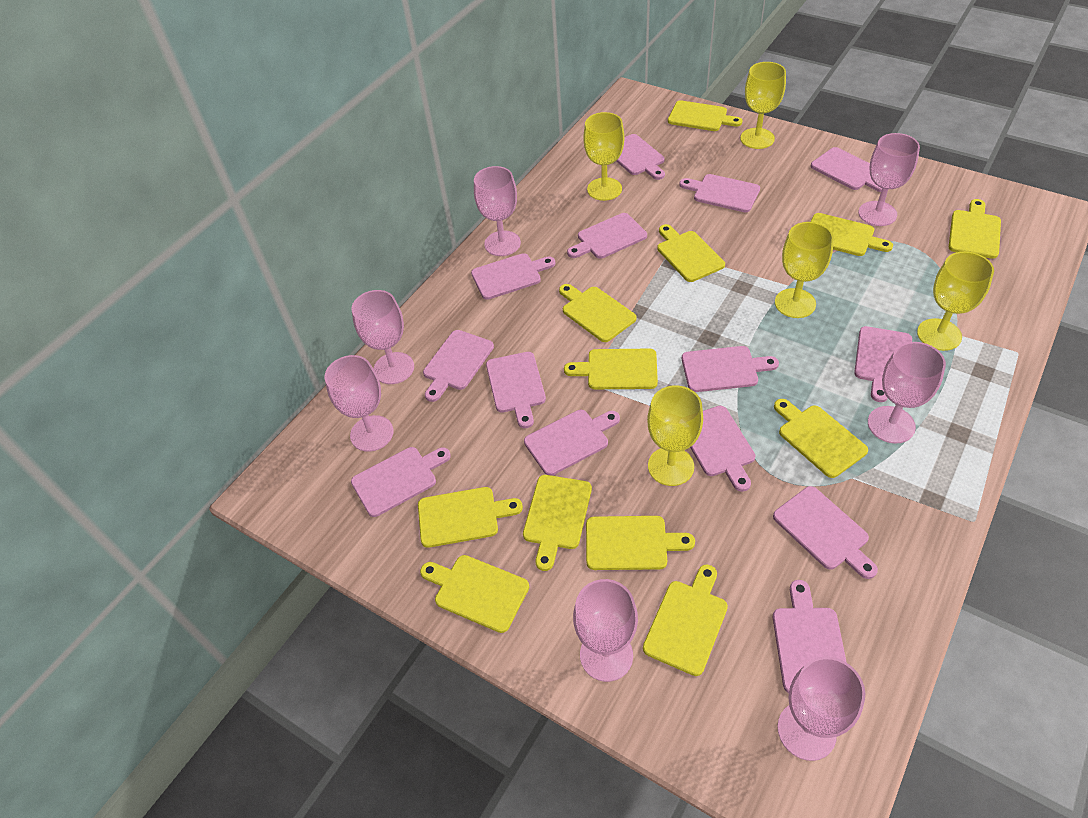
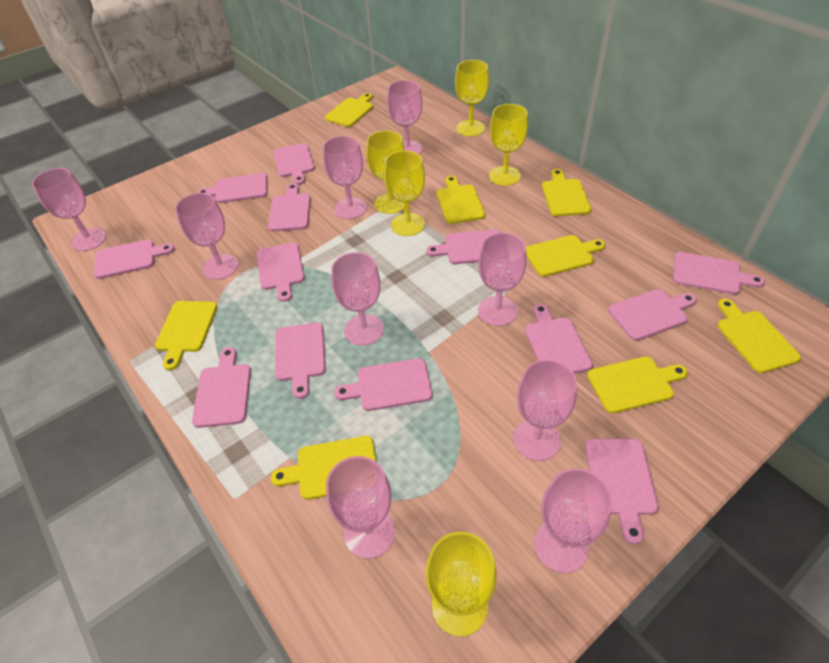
pink cutting board: 14 -> 13
pink goblet: 7 -> 9
yellow cutting board: 12 -> 8

